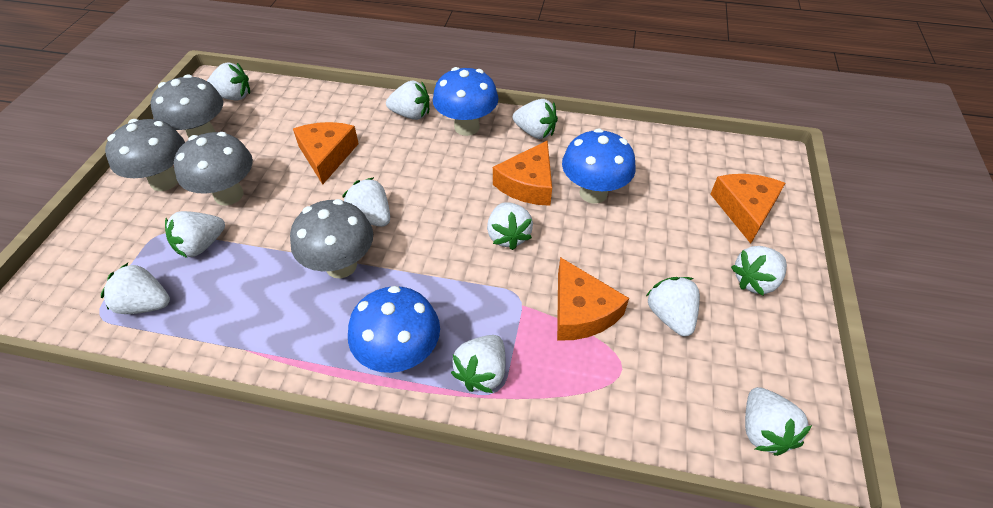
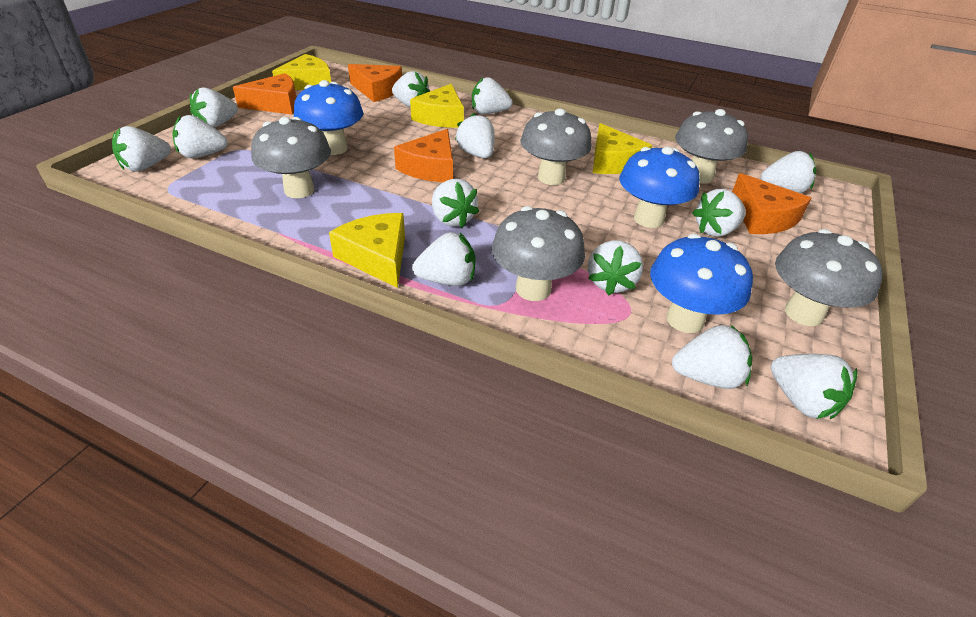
grey mushroom: 4 -> 5
white strawberry: 11 -> 13
yellow cheese: 0 -> 4

